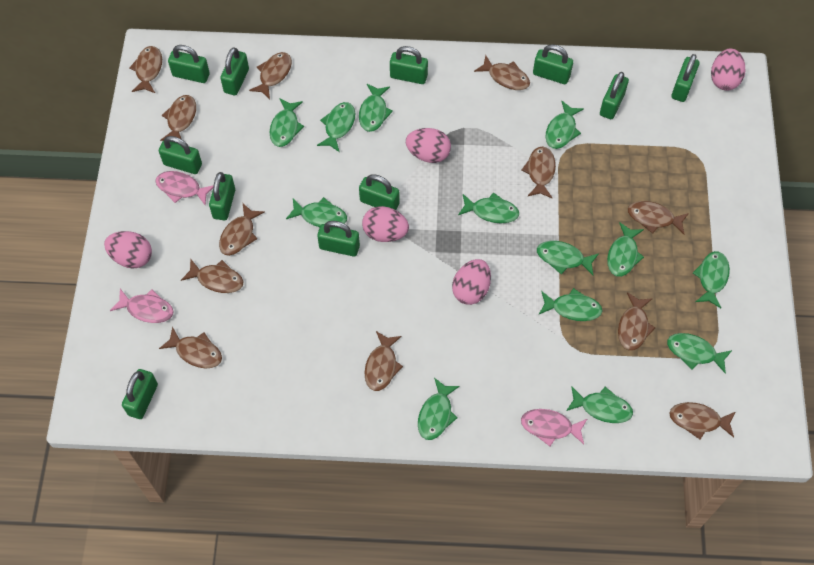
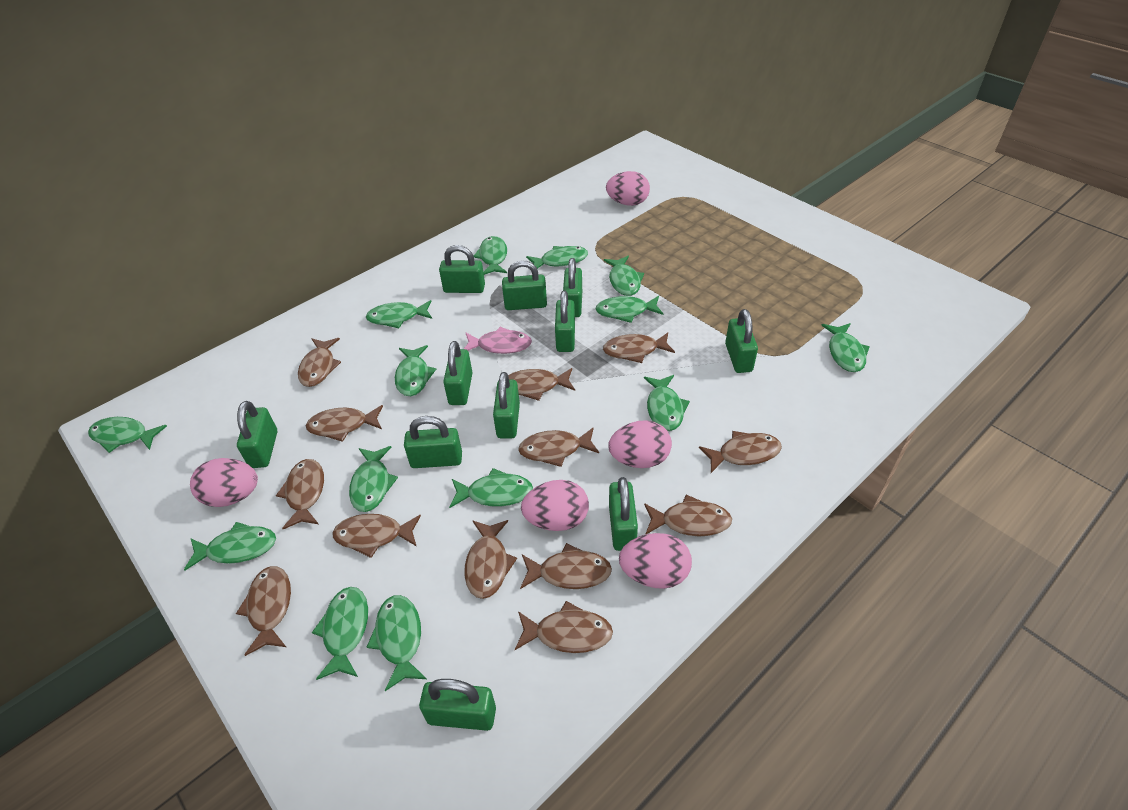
brown fish: 12 -> 13
green fish: 13 -> 14
pink fish: 3 -> 1

